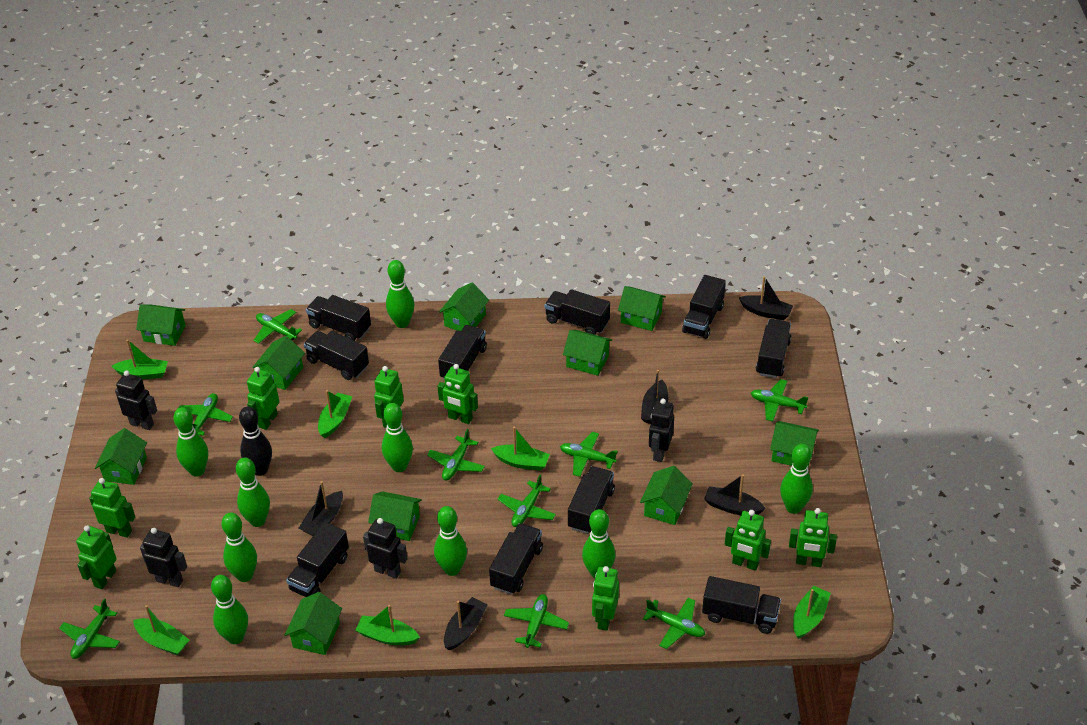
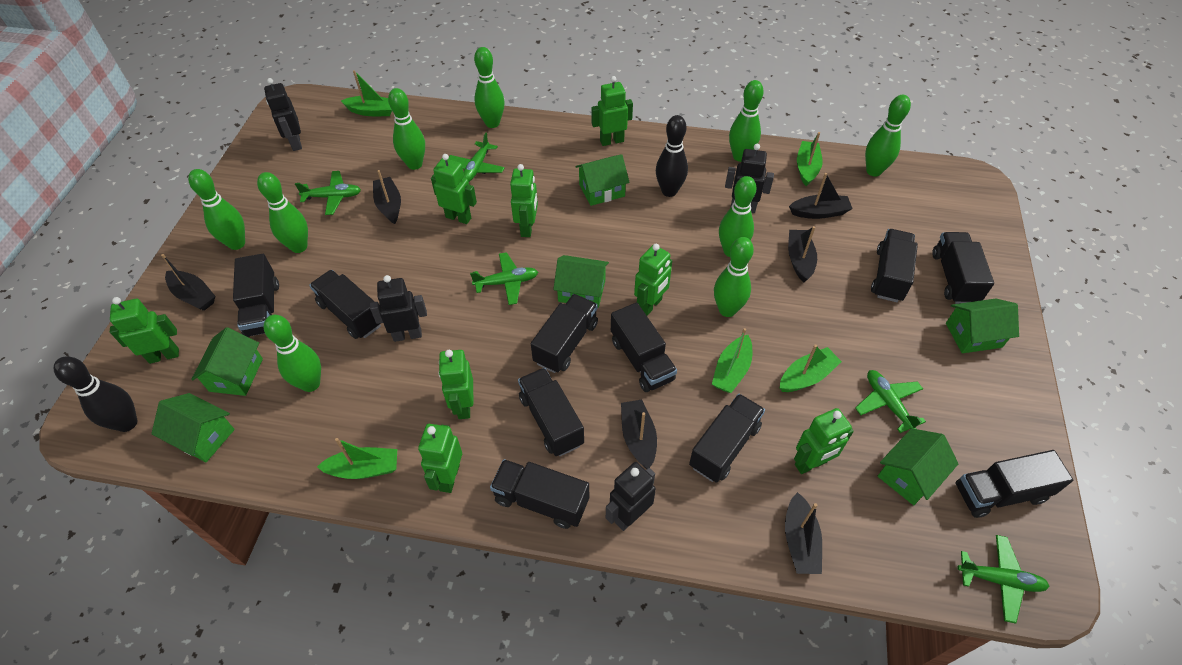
black boat: 5 -> 6
black bowling pin: 1 -> 2
green boat: 6 -> 5
green house: 10 -> 6
green plane: 9 -> 5

